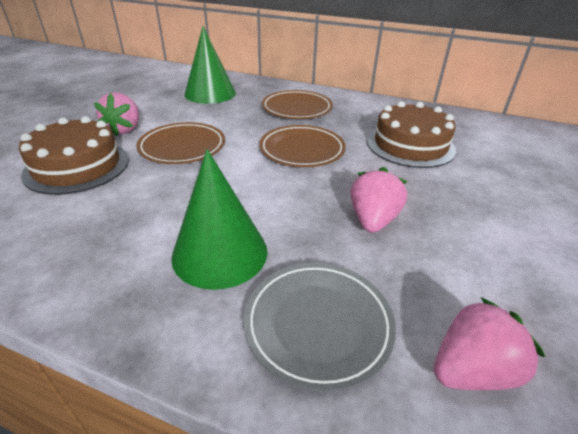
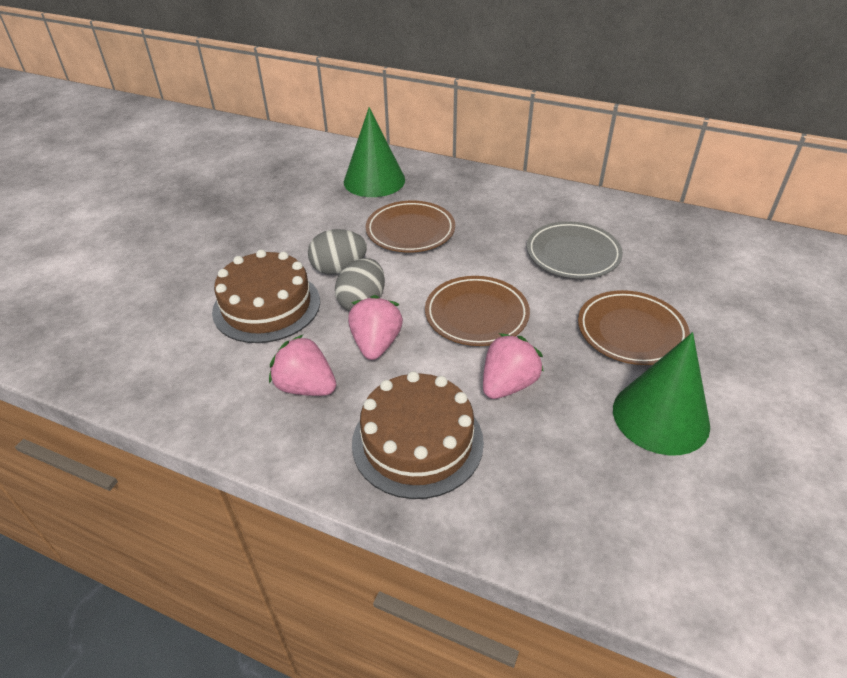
grey egg: 0 -> 2

